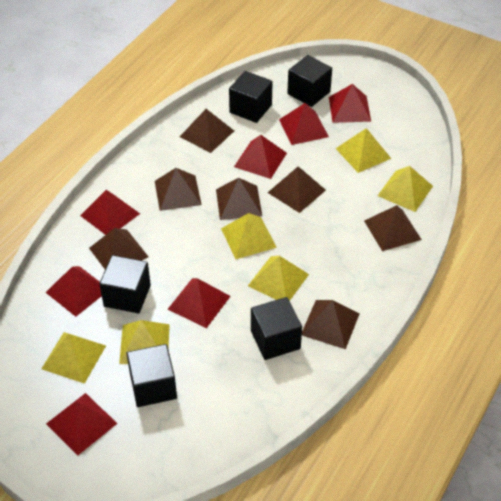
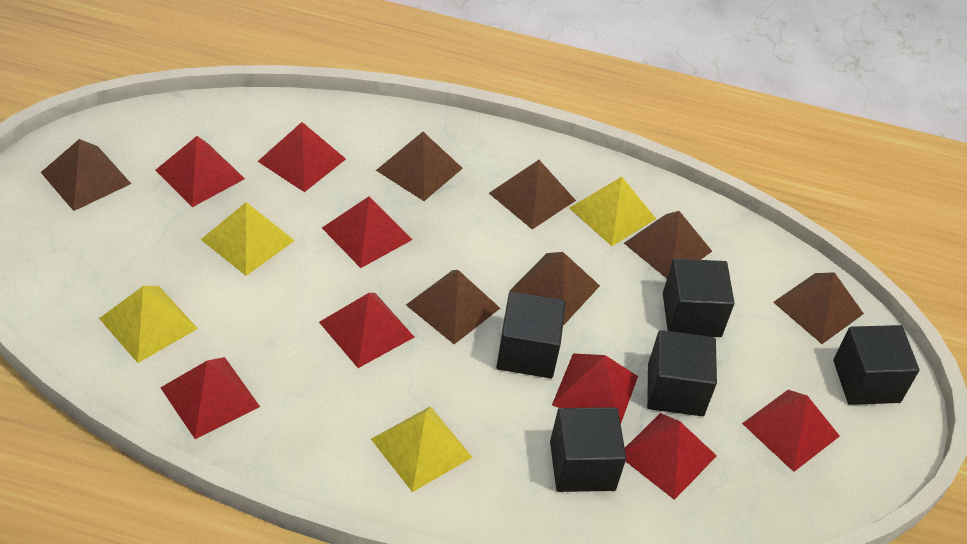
red pyramid: 7 -> 8
yellow pyramid: 6 -> 4

